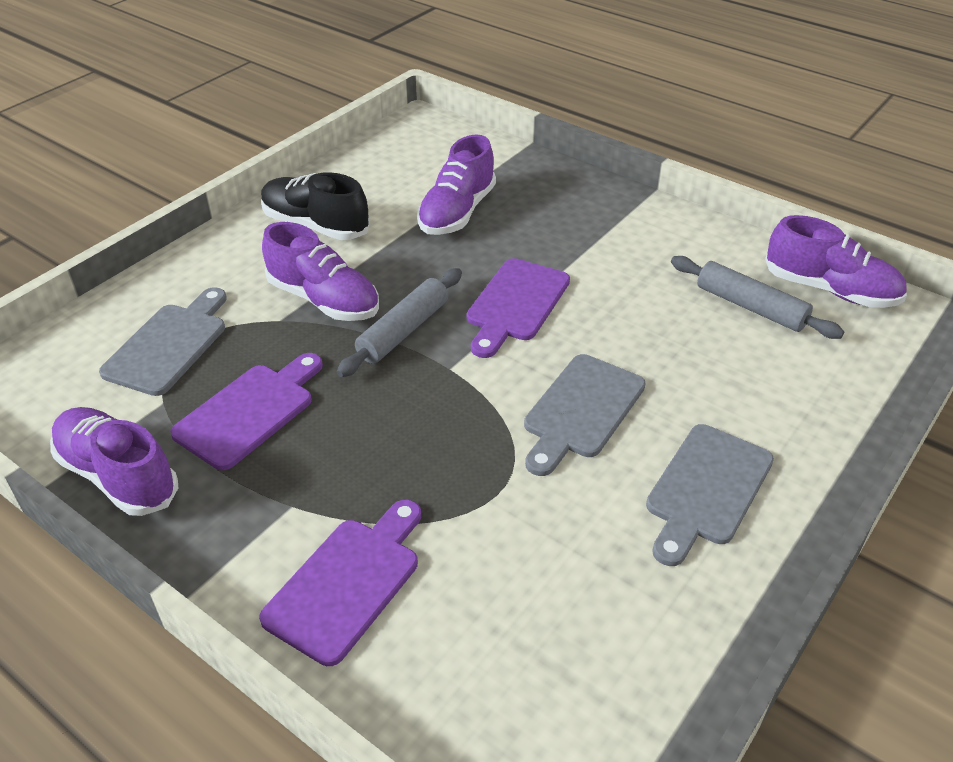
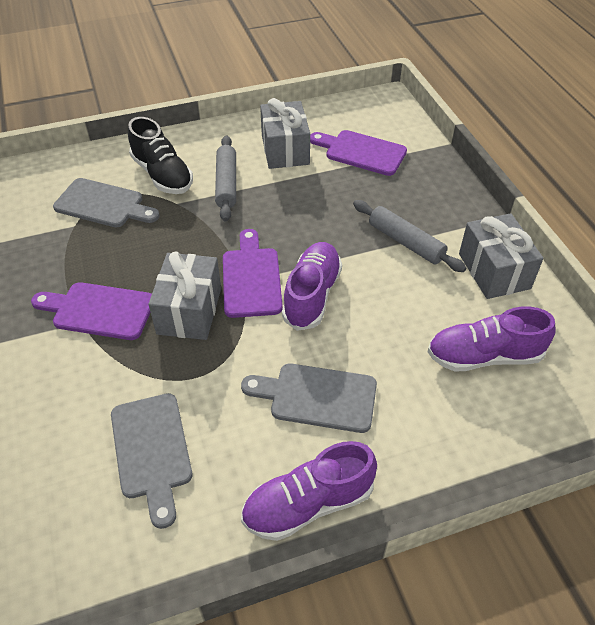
grey gift: 0 -> 3
purple shoe: 4 -> 3

